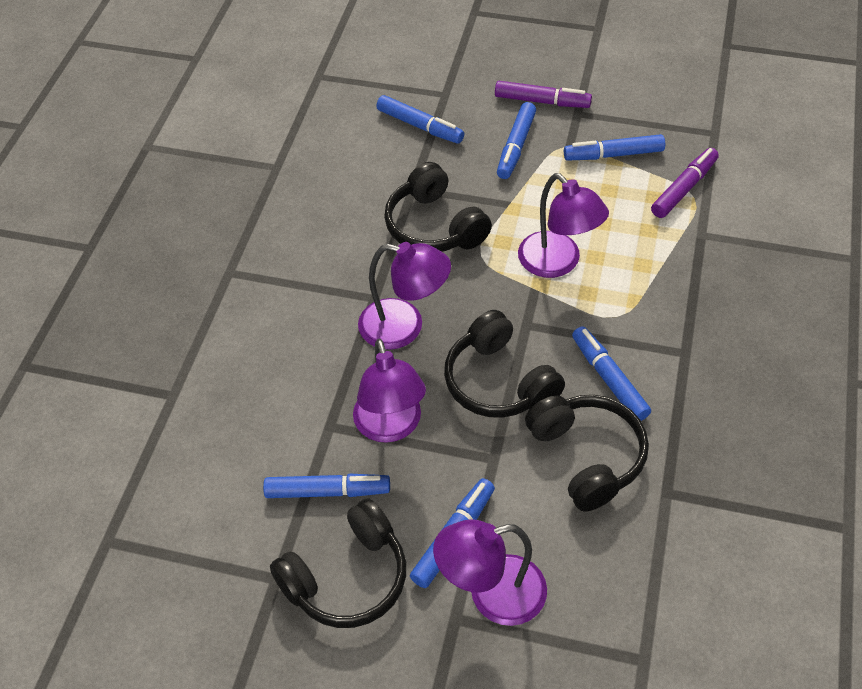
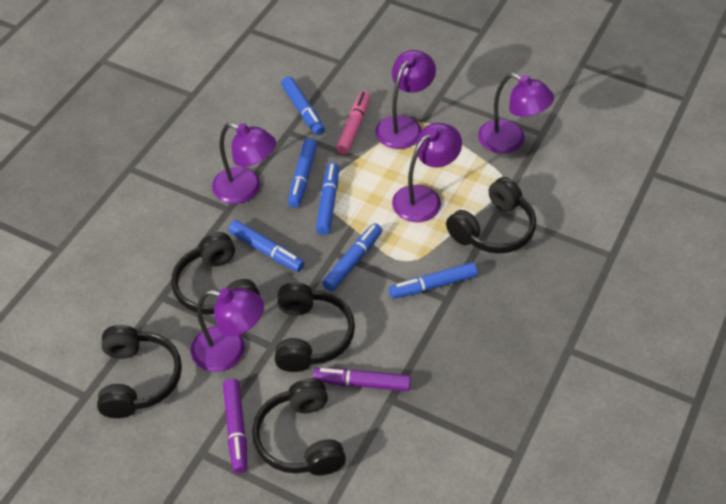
black headphones: 4 -> 5
pink marker: 0 -> 1
purple lamp: 4 -> 5

